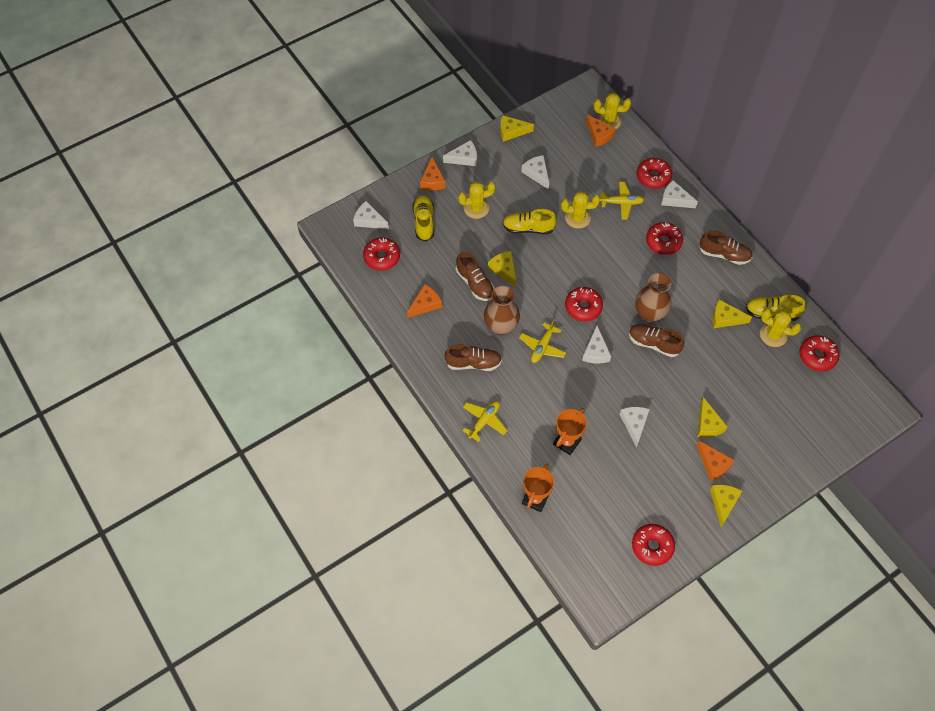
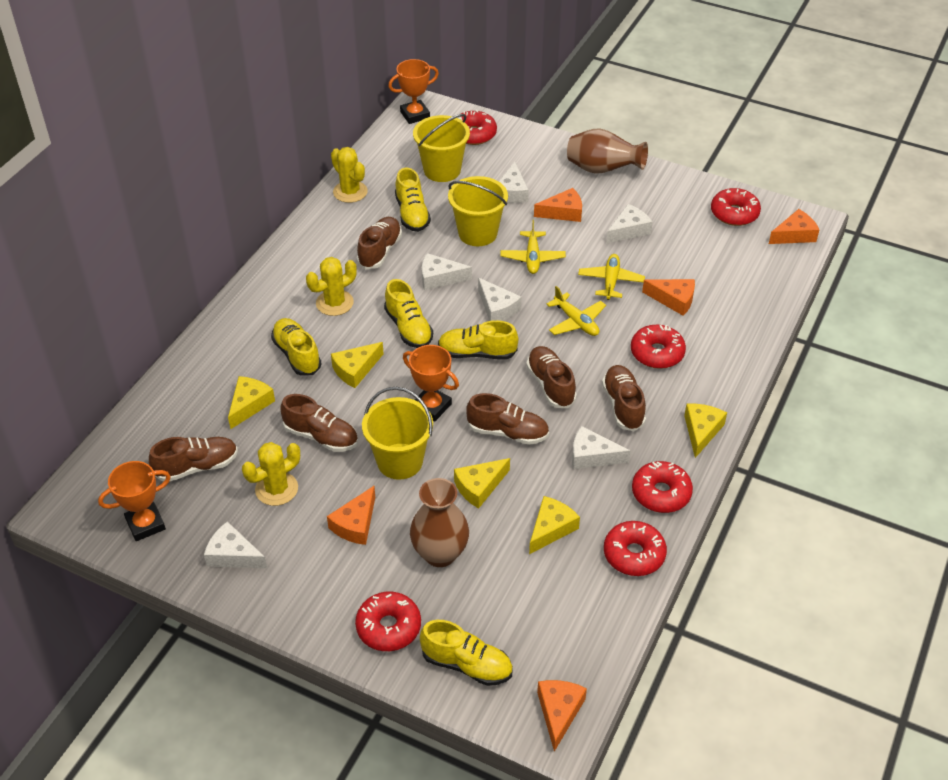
brown shoe: 4 -> 6
orange cheese: 4 -> 5
orange trophy: 2 -> 3
yellow bucket: 0 -> 3
yellow cactus: 4 -> 3
yellow shoe: 3 -> 5

